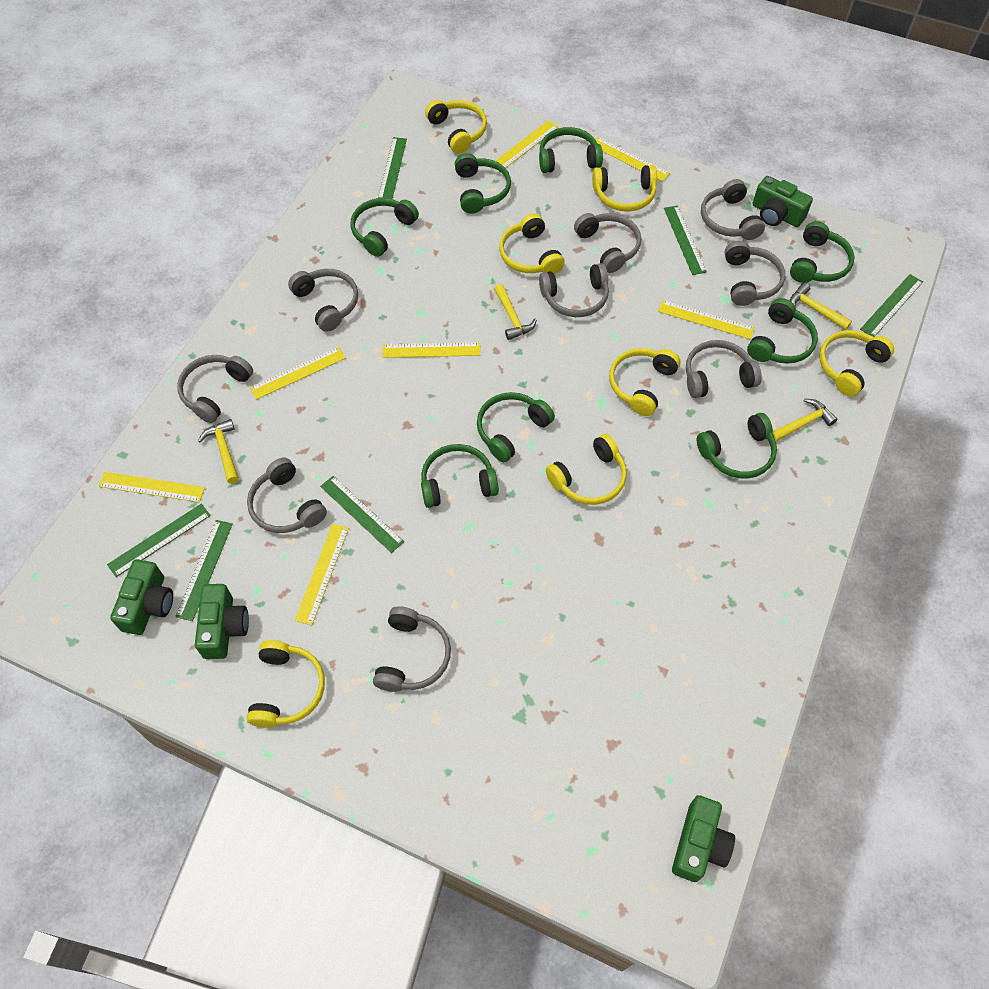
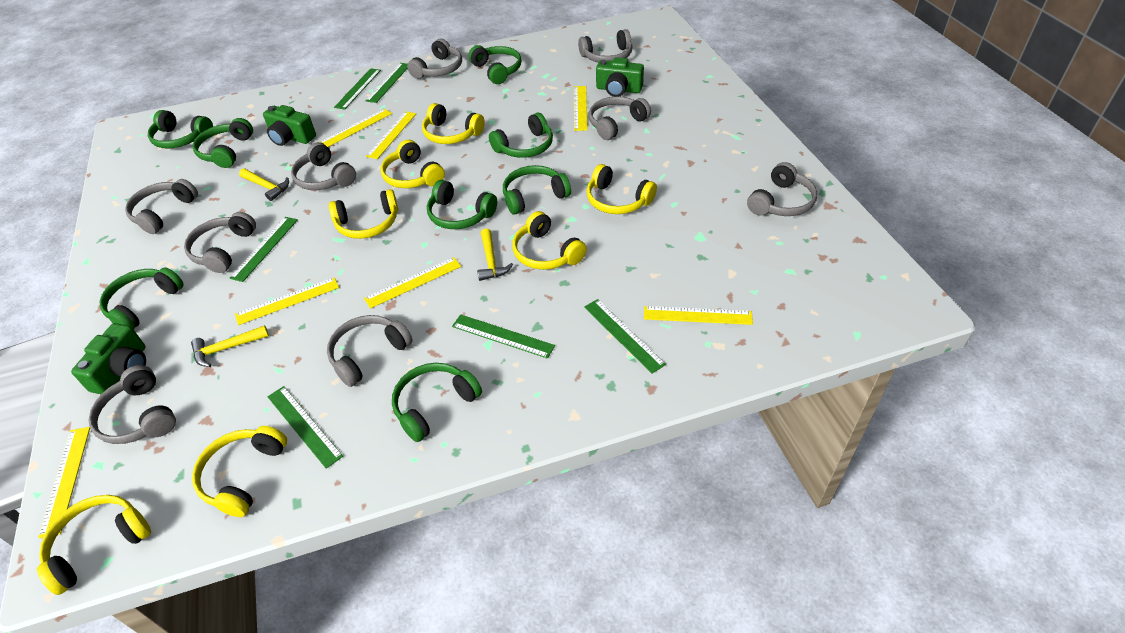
green camera: 4 -> 3
yellow hammer: 4 -> 3

